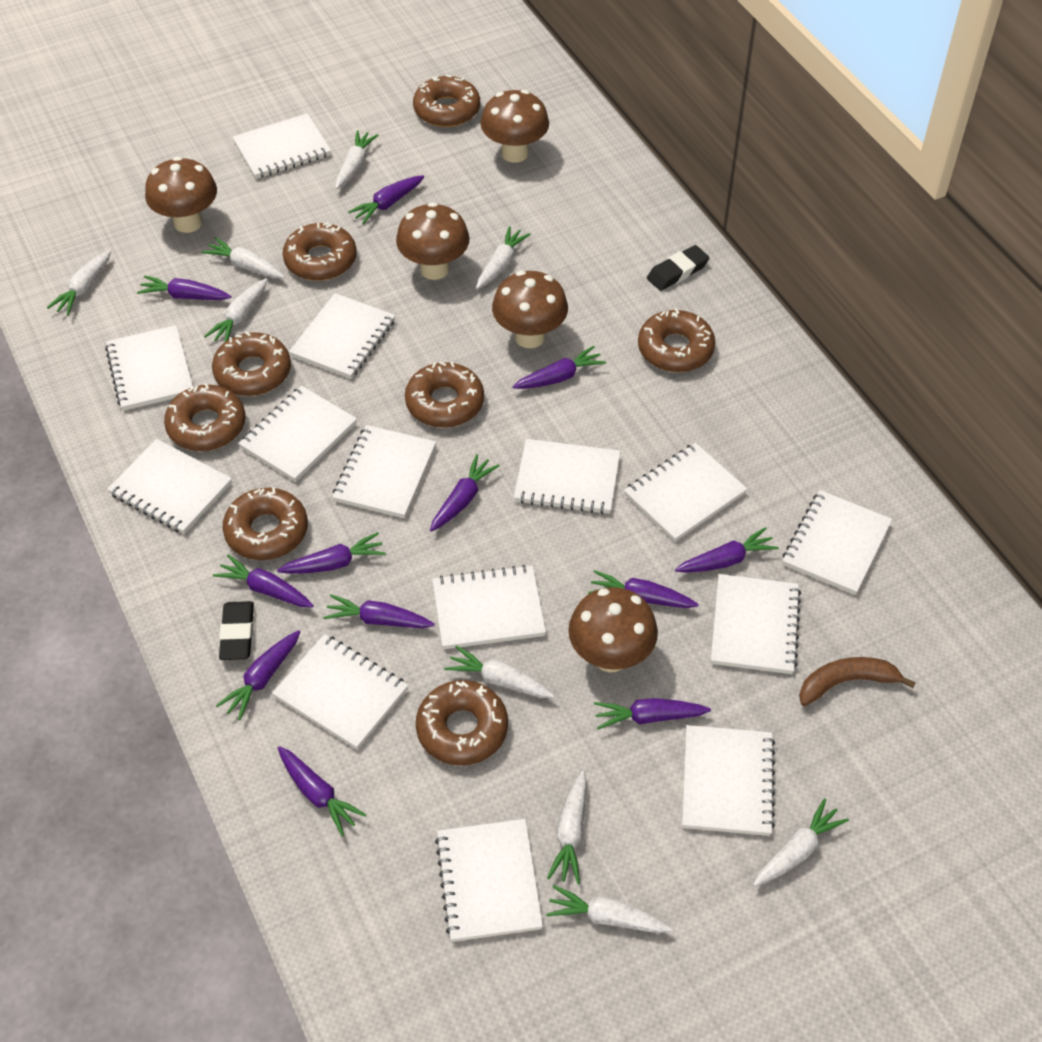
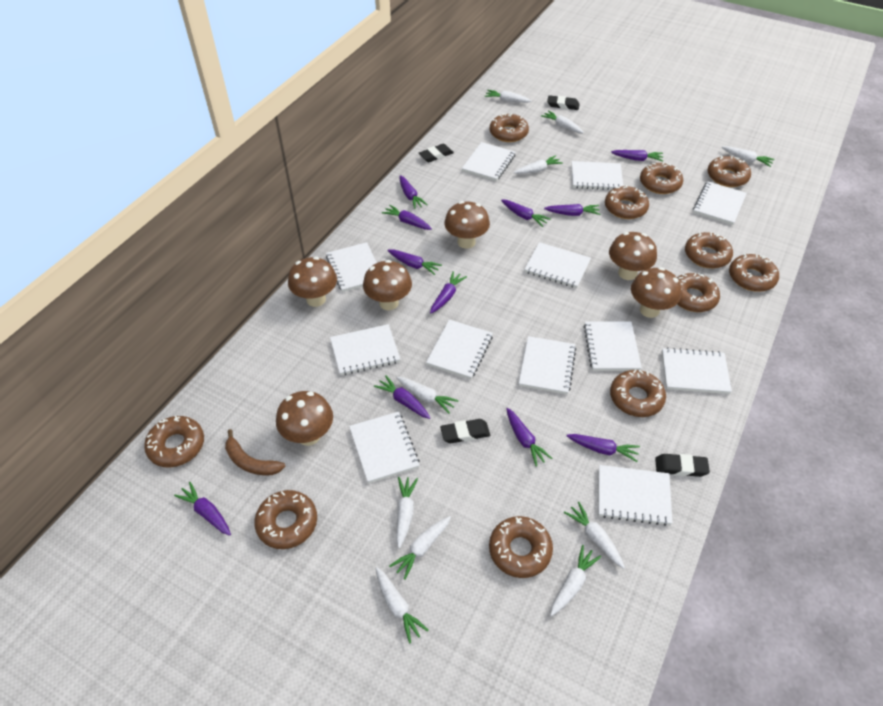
black eraser: 2 -> 4
brown donut: 8 -> 11
brown mushroom: 5 -> 6
purple carrot: 12 -> 11
white carrot: 9 -> 10
white notebook: 14 -> 12

